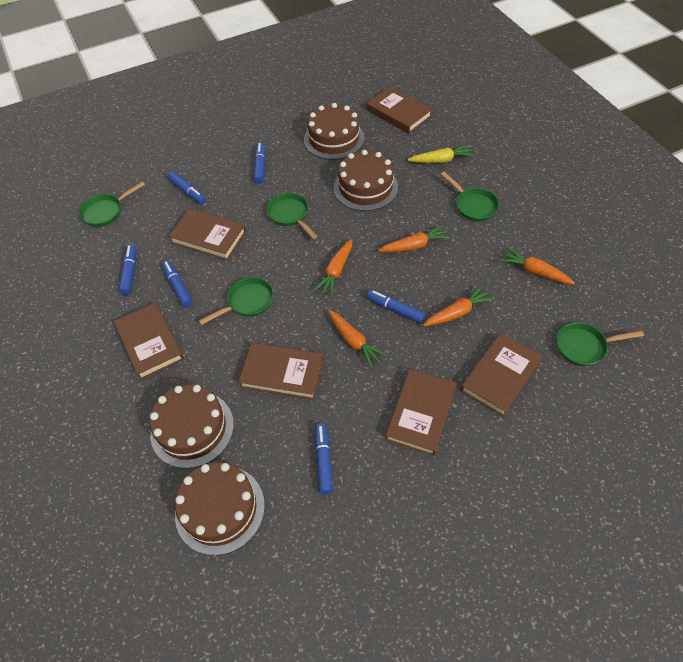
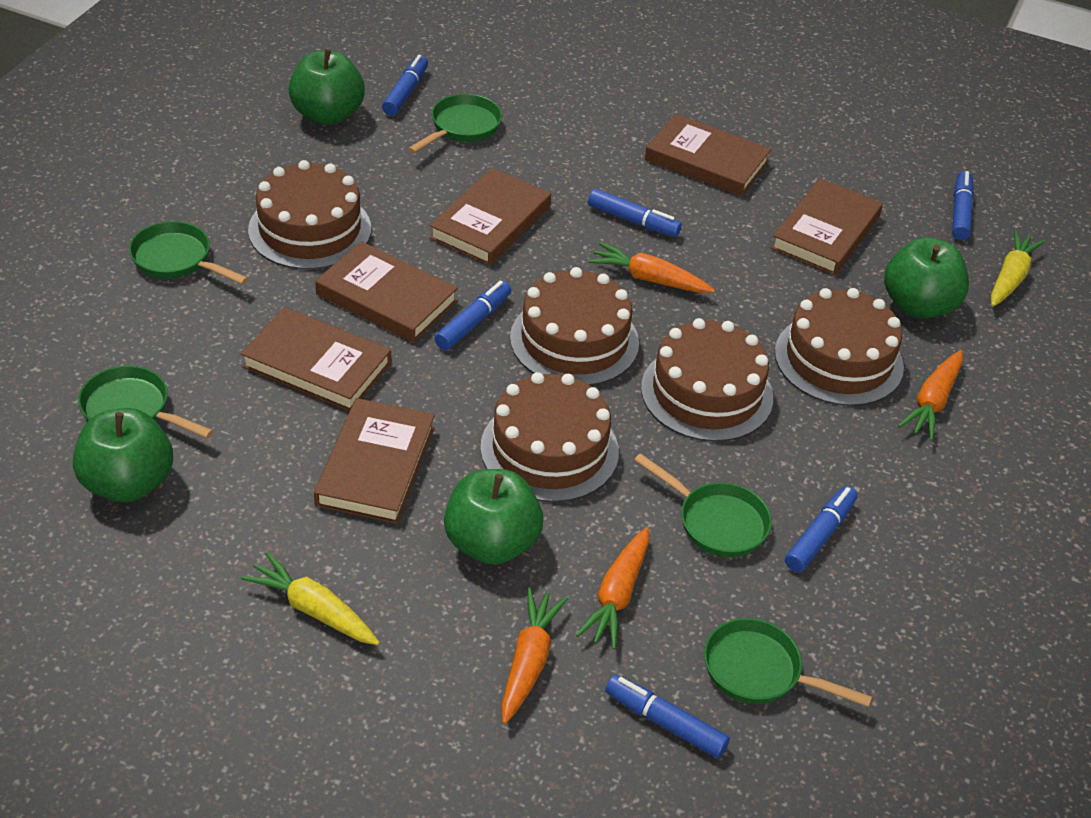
brown cake: 4 -> 5
green apple: 0 -> 4
orange carrot: 5 -> 4
yellow carrot: 1 -> 2

